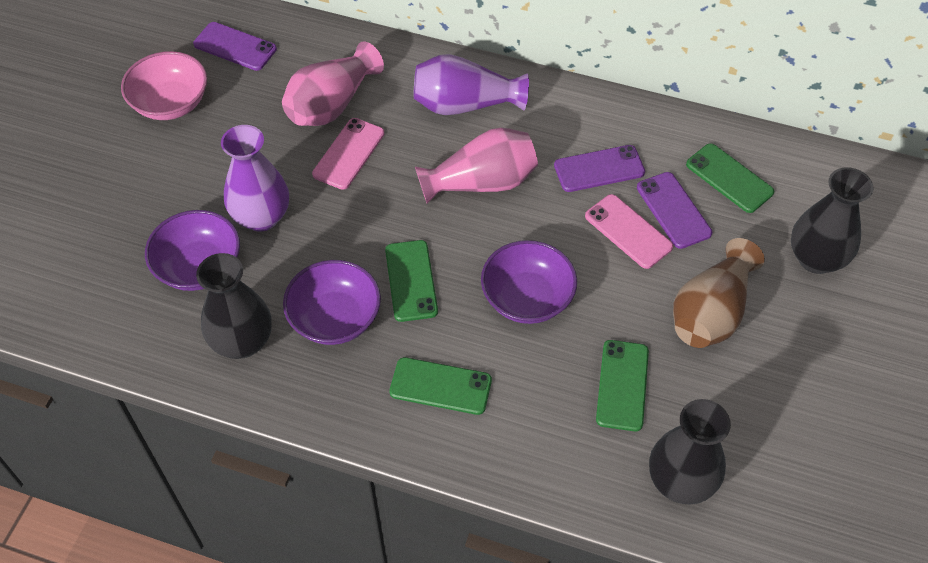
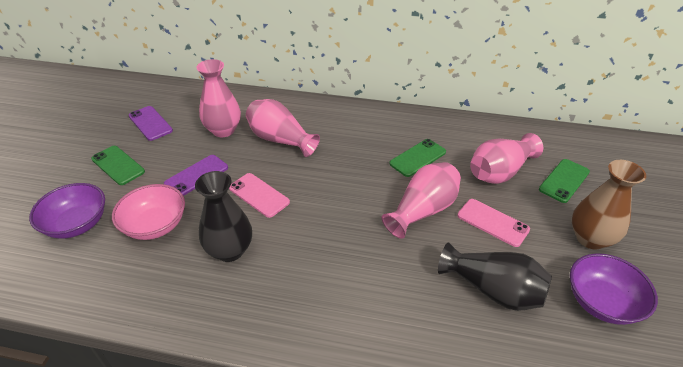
black vase: 3 -> 2
green phone: 4 -> 3
pink vase: 2 -> 4
purple bowl: 3 -> 2
purple phone: 3 -> 2
purple vase: 2 -> 0

